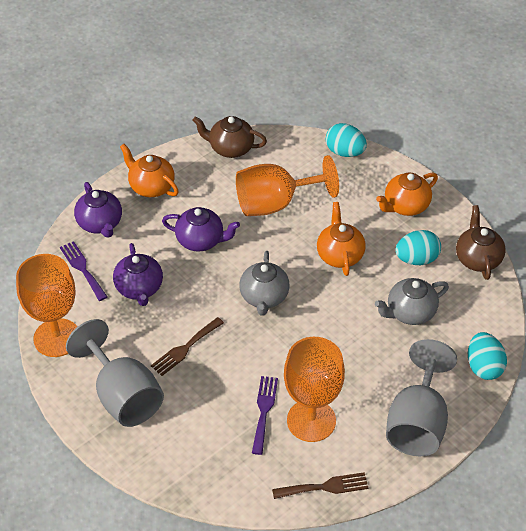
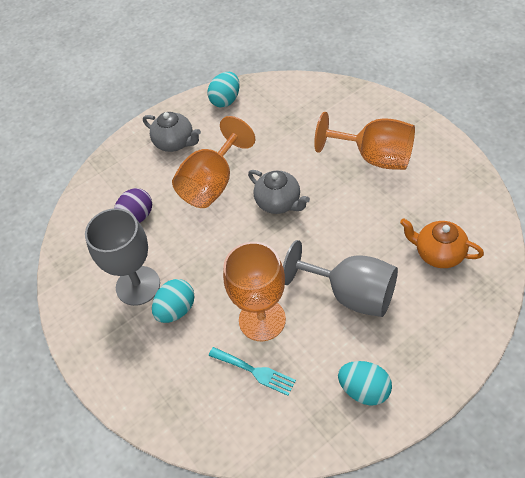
brown fork: 2 -> 0
brown teapot: 2 -> 0
orange teapot: 3 -> 1
purple egg: 0 -> 1
purple fork: 2 -> 0
purple teapot: 3 -> 0
turquoise fork: 0 -> 1

